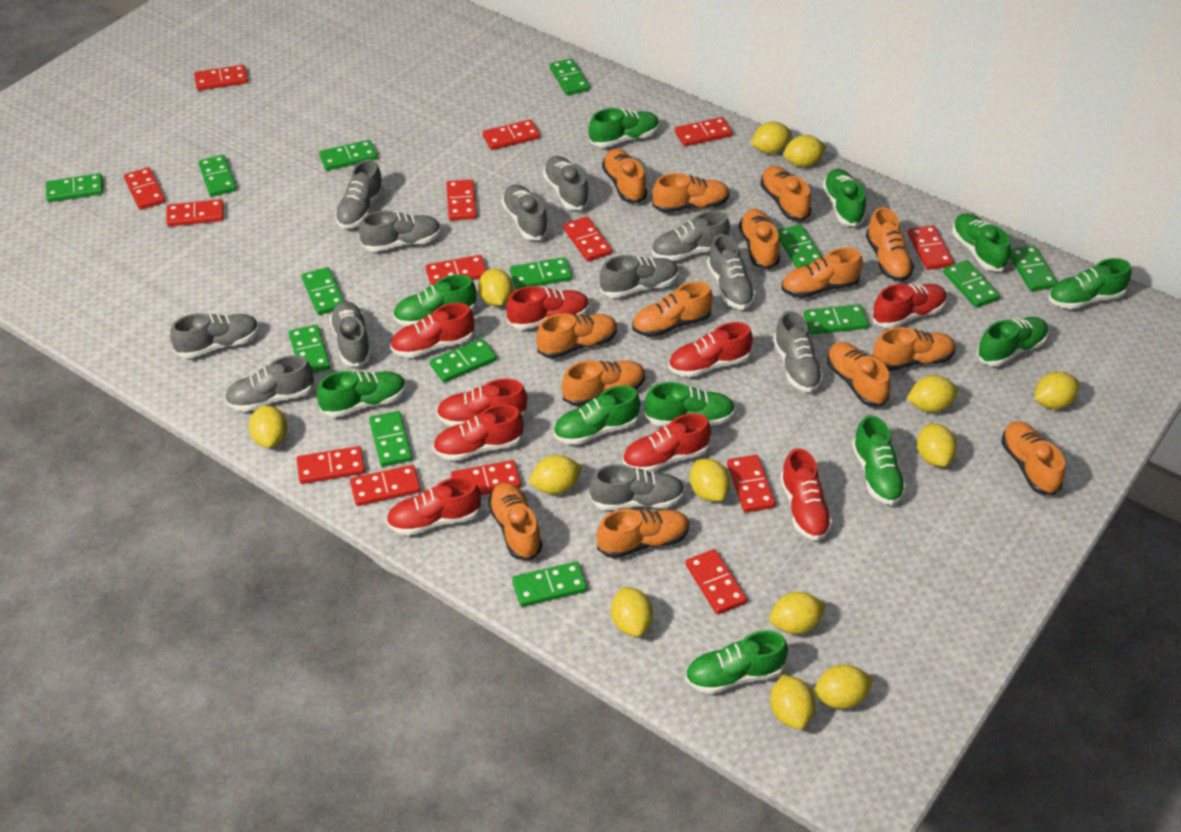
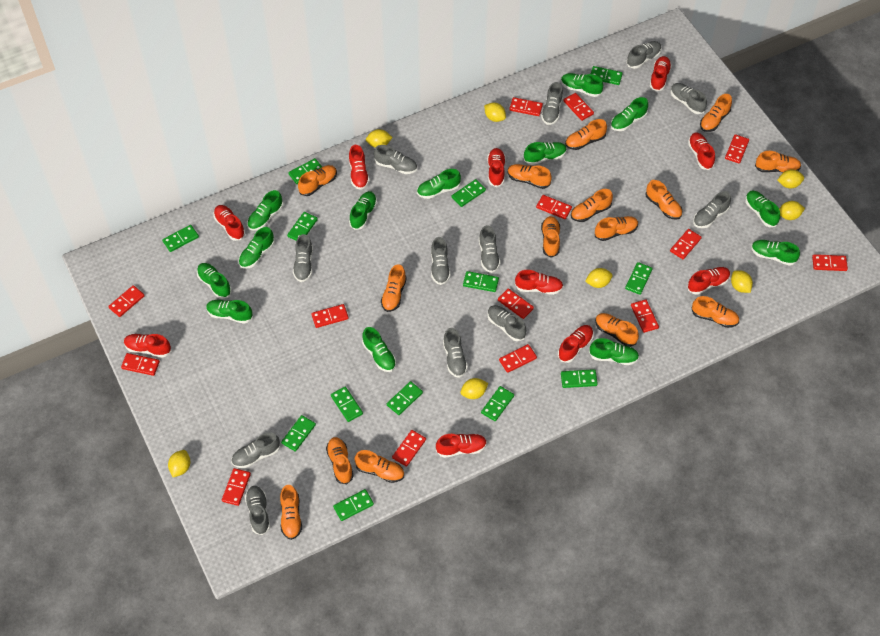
green domino: 14 -> 13
green shoe: 11 -> 13
orange shoe: 14 -> 15
red shoe: 9 -> 10
yellow lemon: 13 -> 8

